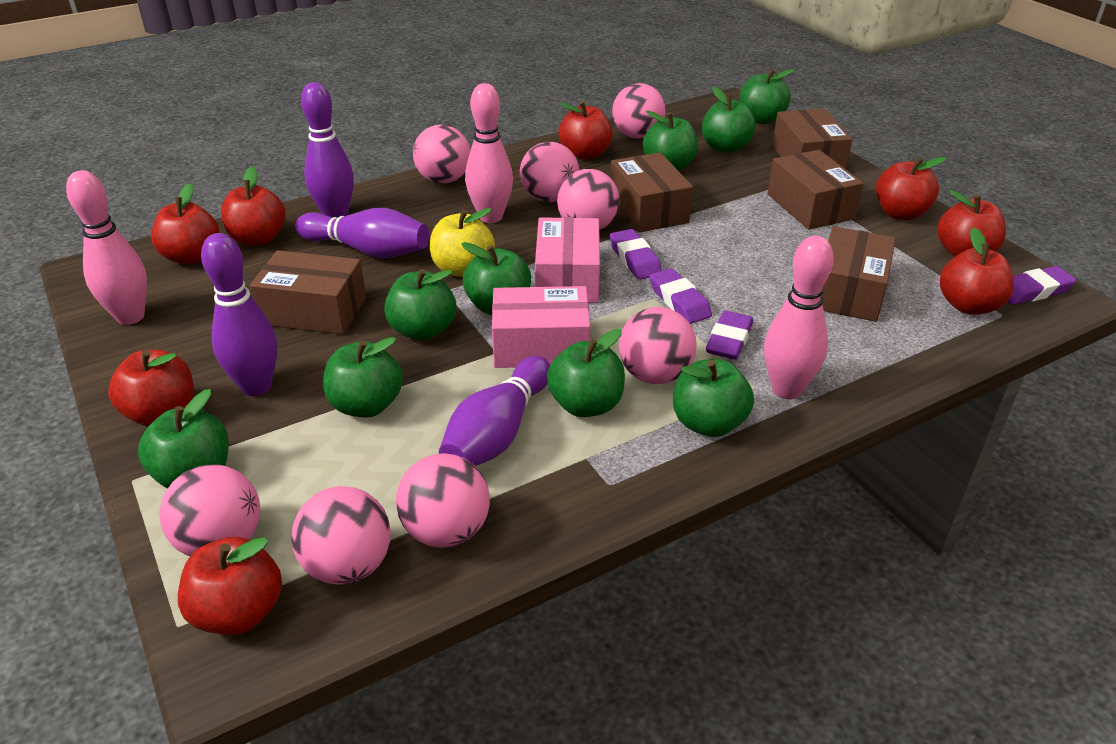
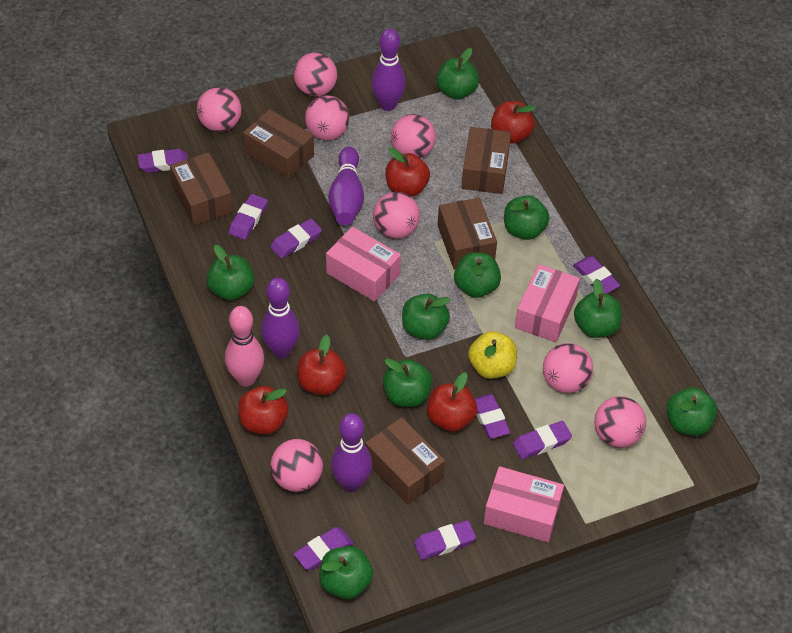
pink bowling pin: 3 -> 1
pink box: 2 -> 3
purple eraser: 4 -> 8
red apple: 8 -> 5

